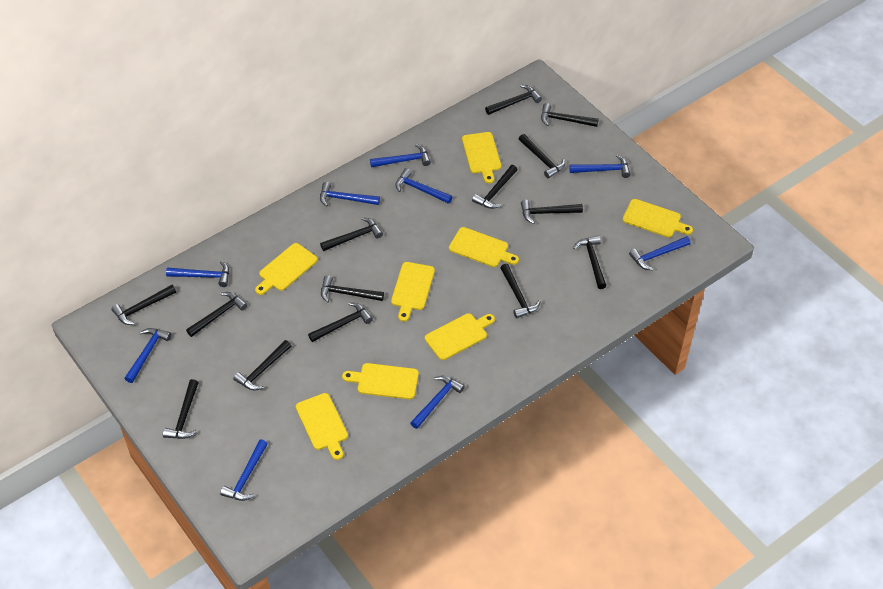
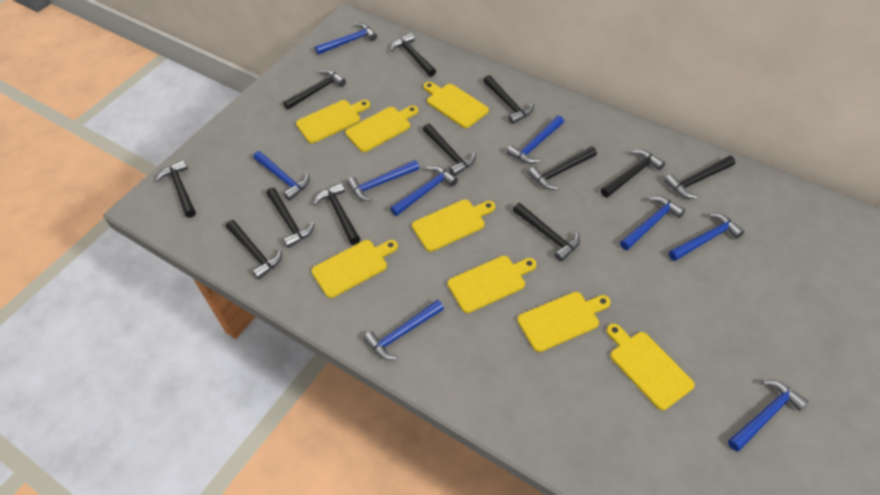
black hammer: 14 -> 12

